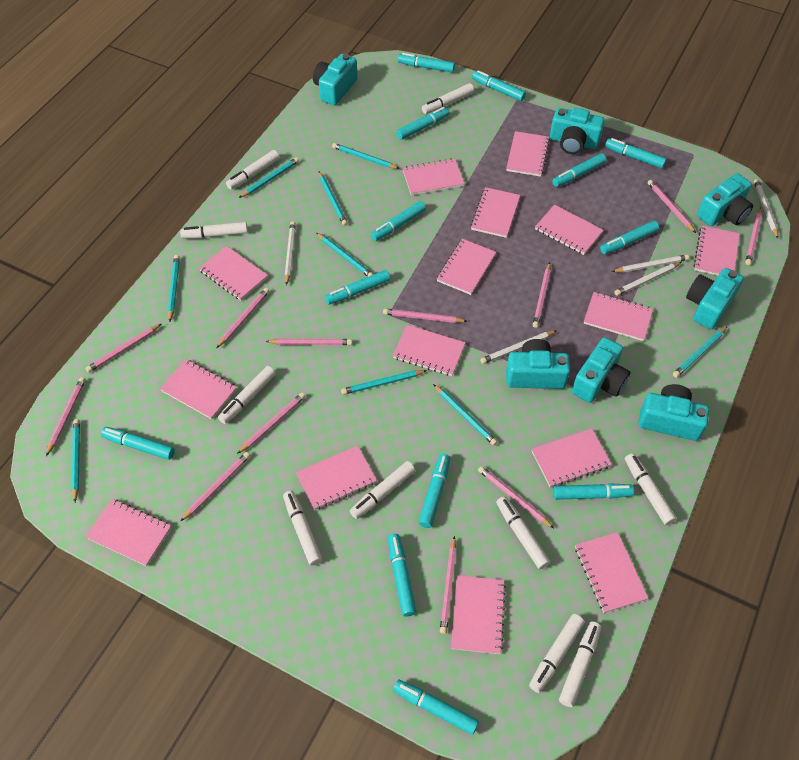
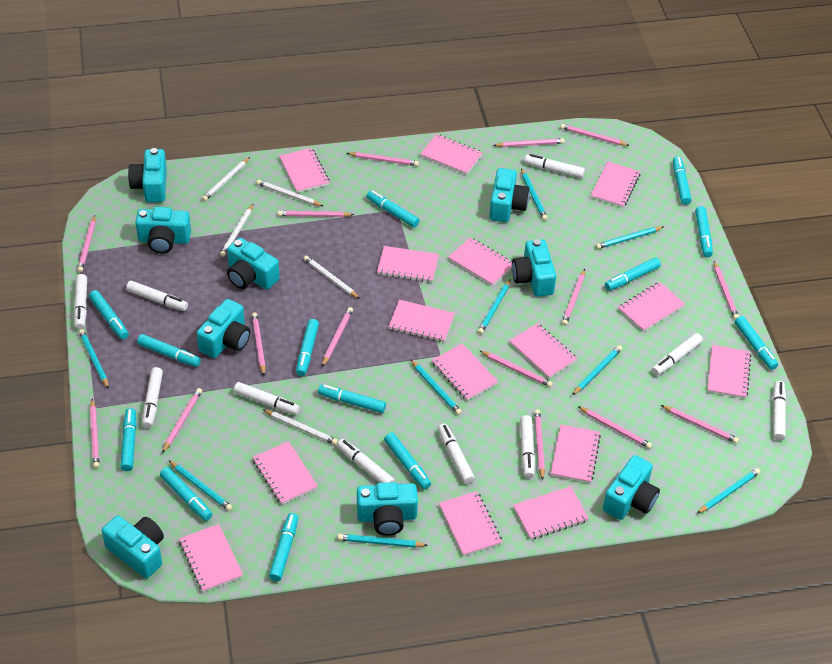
pink pencil: 12 -> 15
turquoise camera: 7 -> 9

